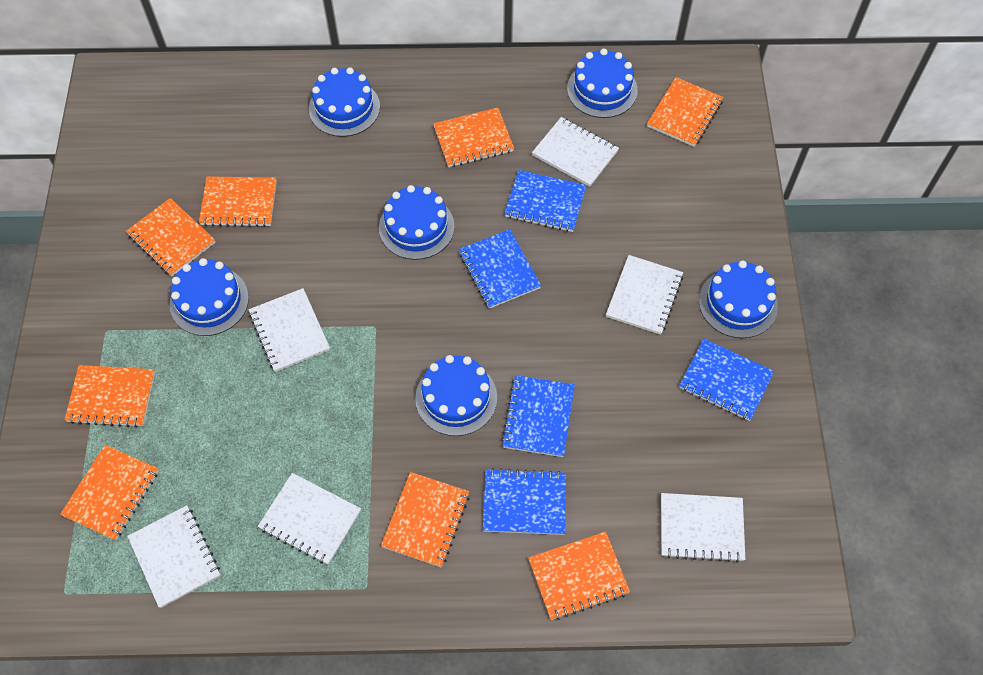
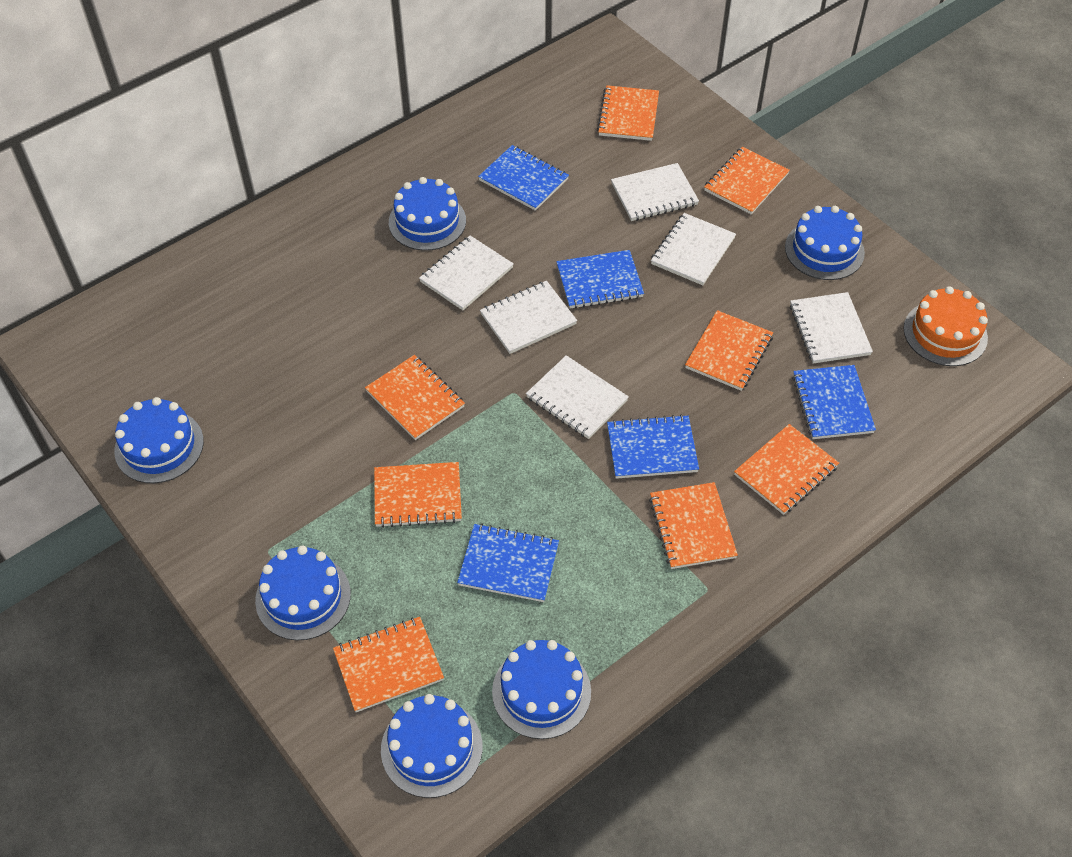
orange cake: 0 -> 1

